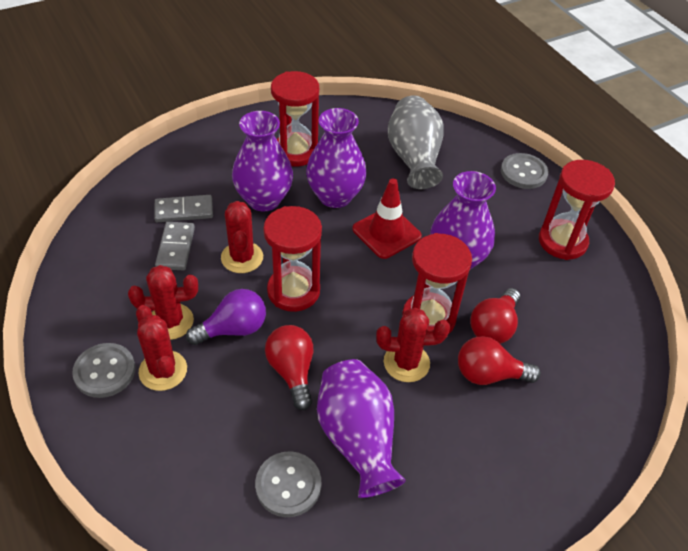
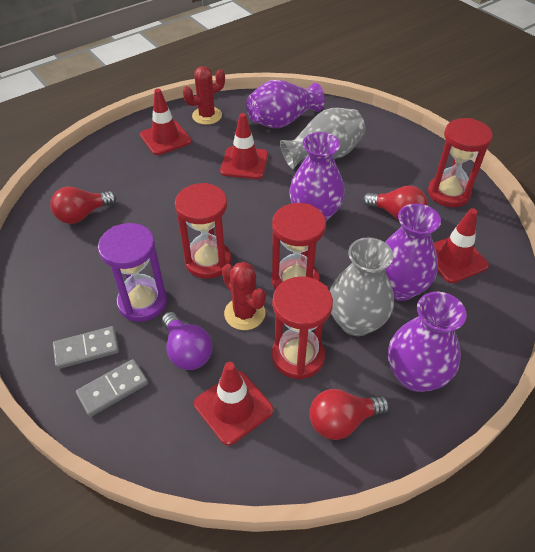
grey button: 3 -> 0
grey vase: 1 -> 2
purple hourglass: 0 -> 1
red cactus: 4 -> 2
red traffic cone: 1 -> 4

